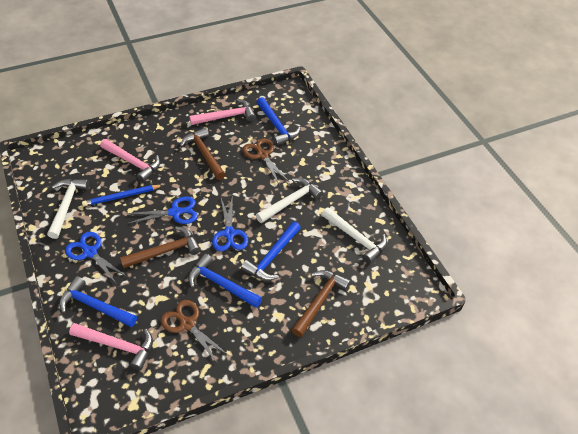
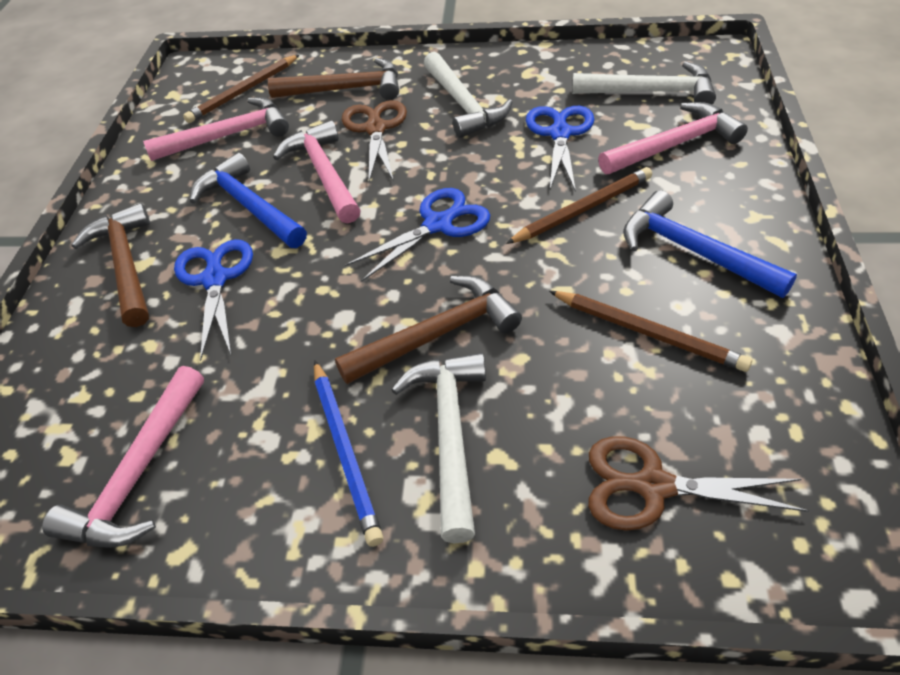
blue hammer: 4 -> 2
brown pencil: 0 -> 3
pink hammer: 3 -> 4

